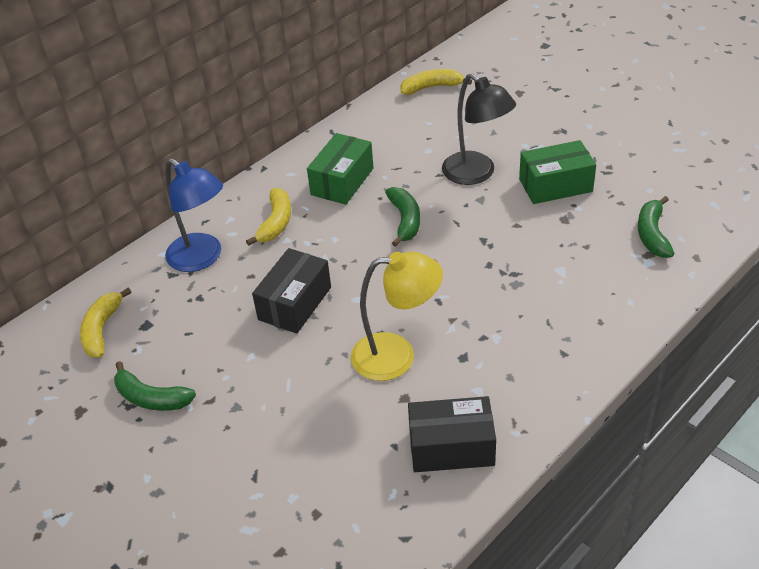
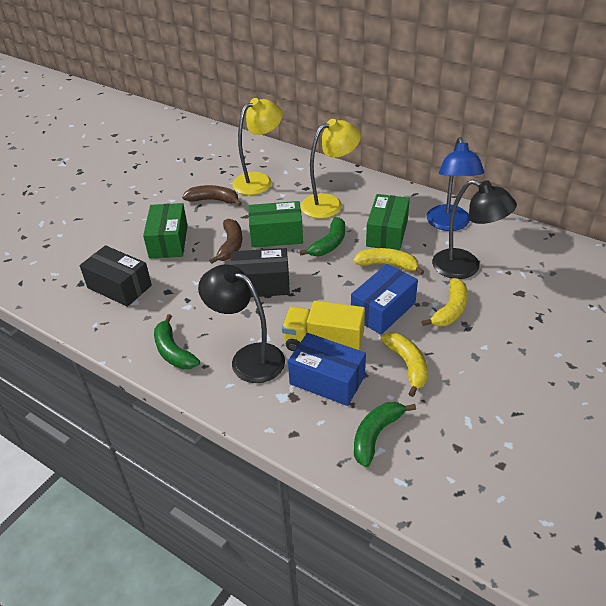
black lamp: 1 -> 2
blue box: 0 -> 2
brown banana: 0 -> 2
green box: 2 -> 3
yellow lamp: 1 -> 2
yellow truck: 0 -> 1

